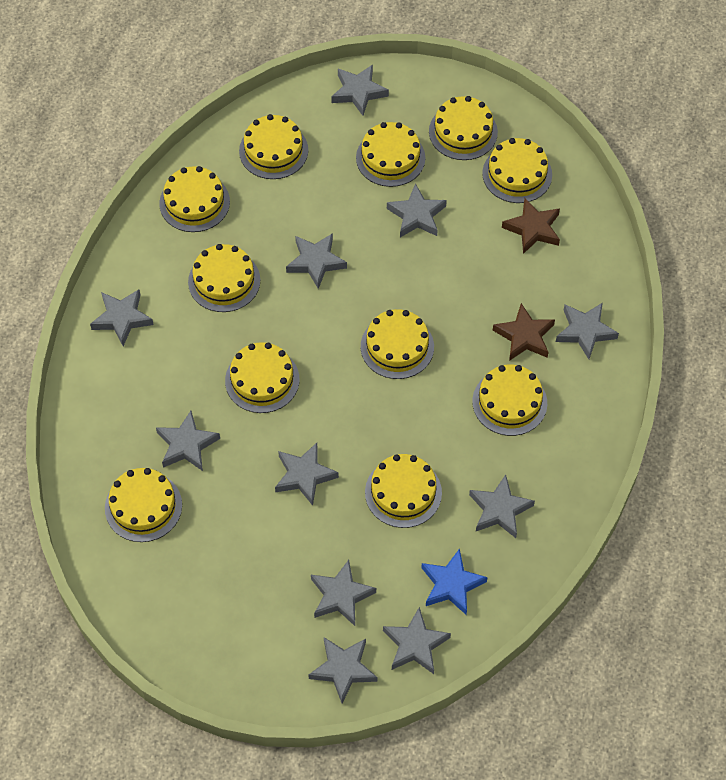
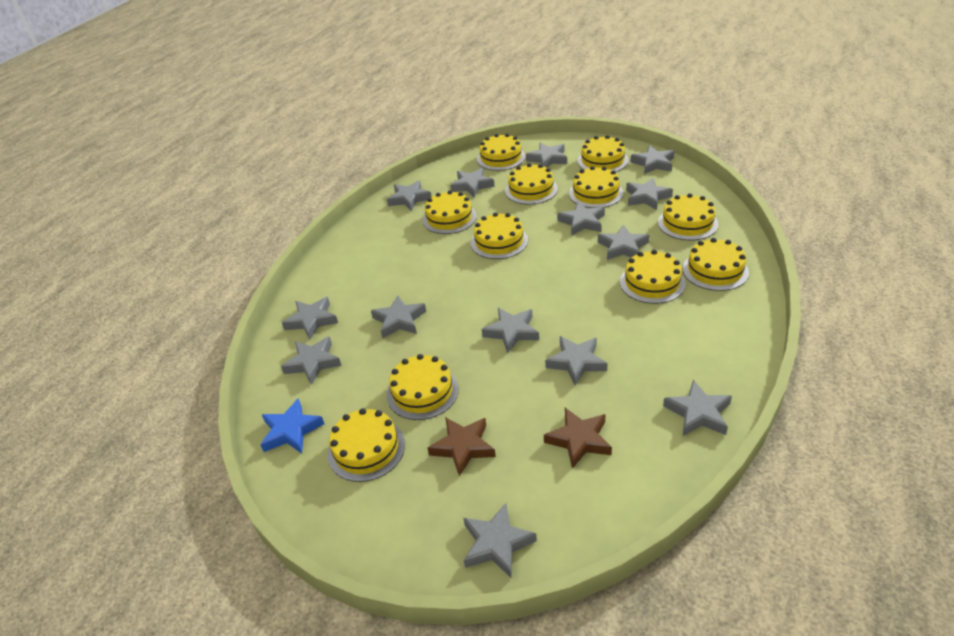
grey star: 11 -> 14

